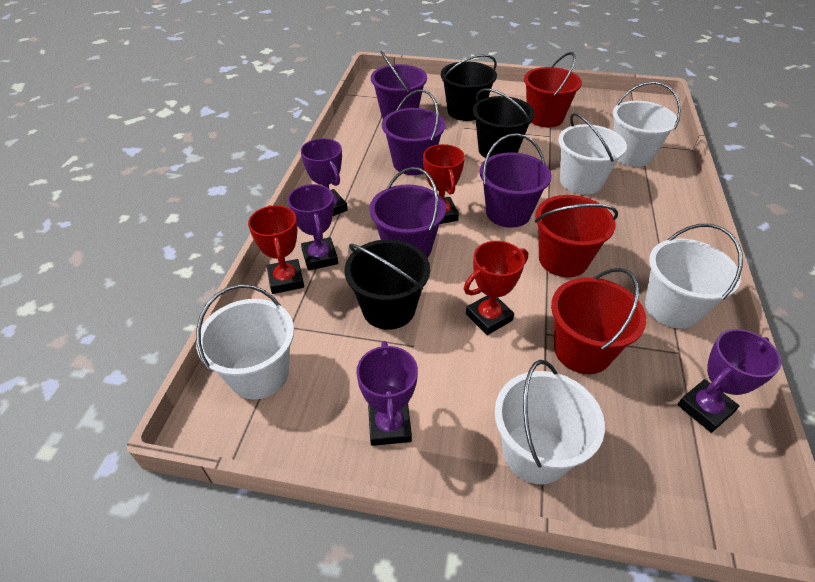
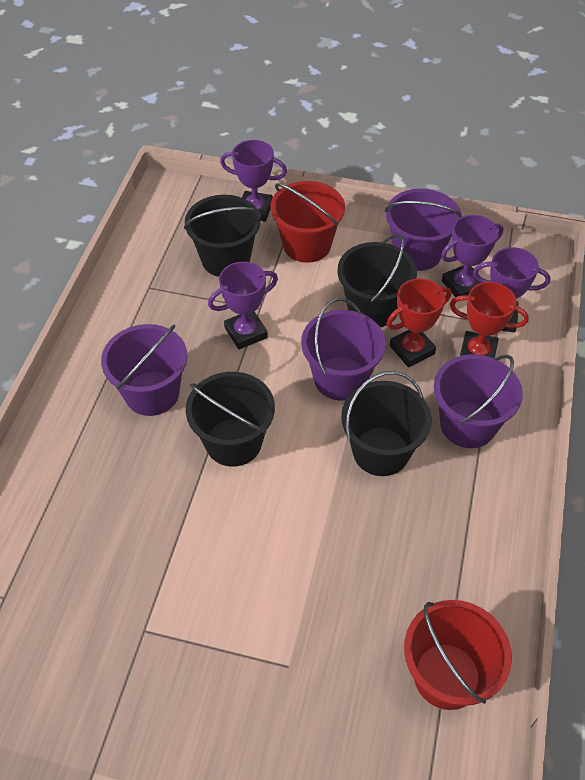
black bucket: 3 -> 4
red bucket: 3 -> 2
red trophy: 3 -> 2
white bucket: 5 -> 0

